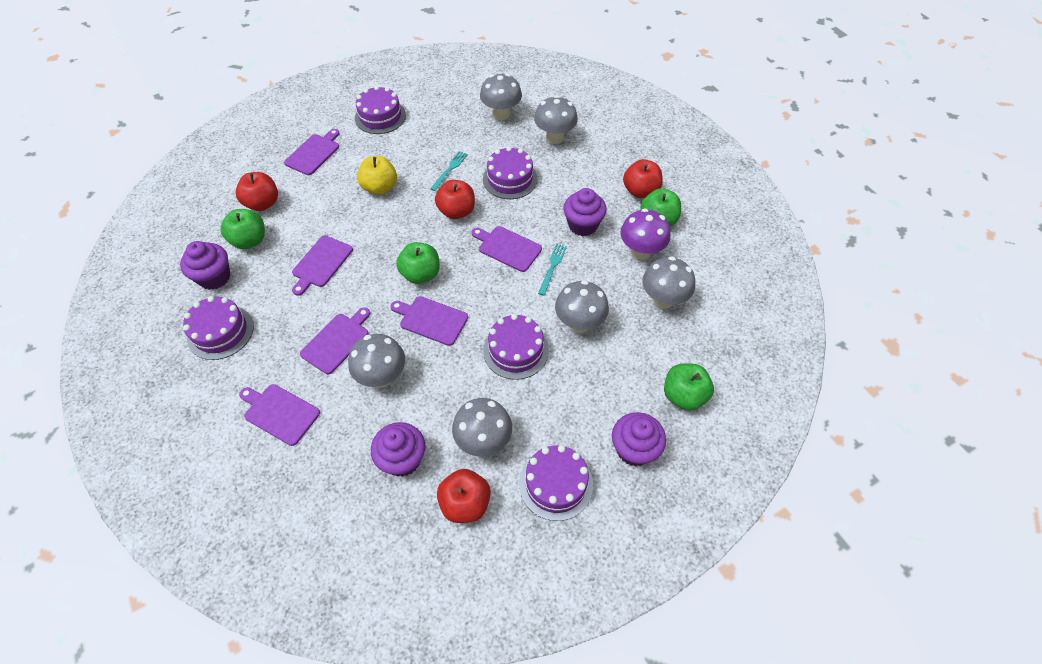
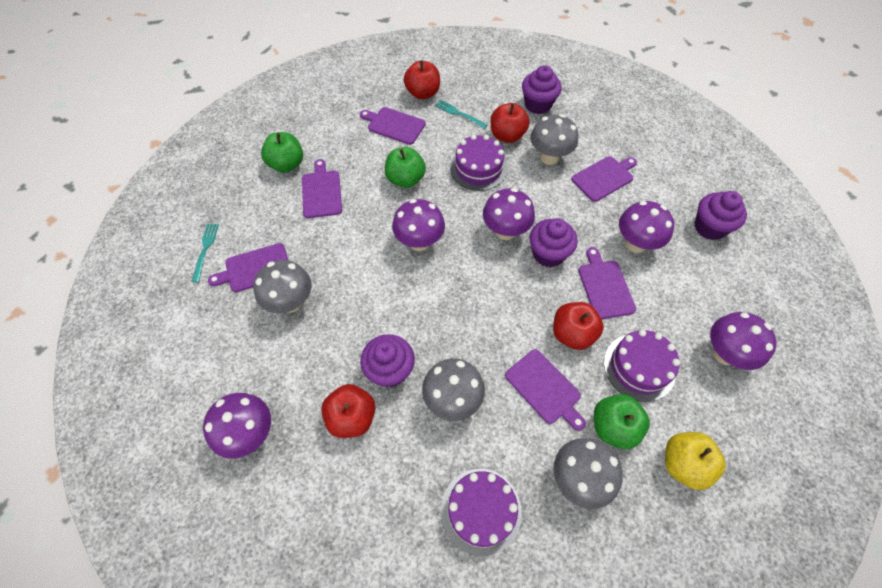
green apple: 4 -> 3
grey mushroom: 6 -> 4
purple cake: 5 -> 3
purple mushroom: 1 -> 5

